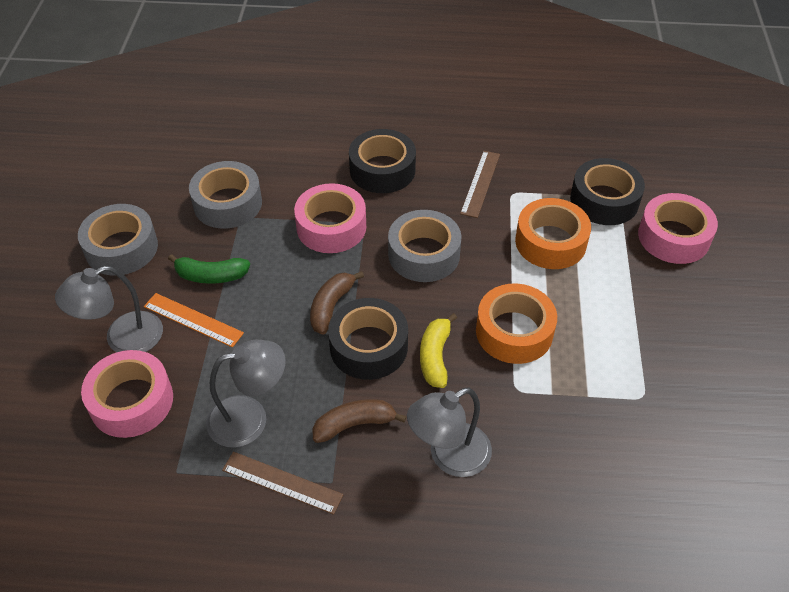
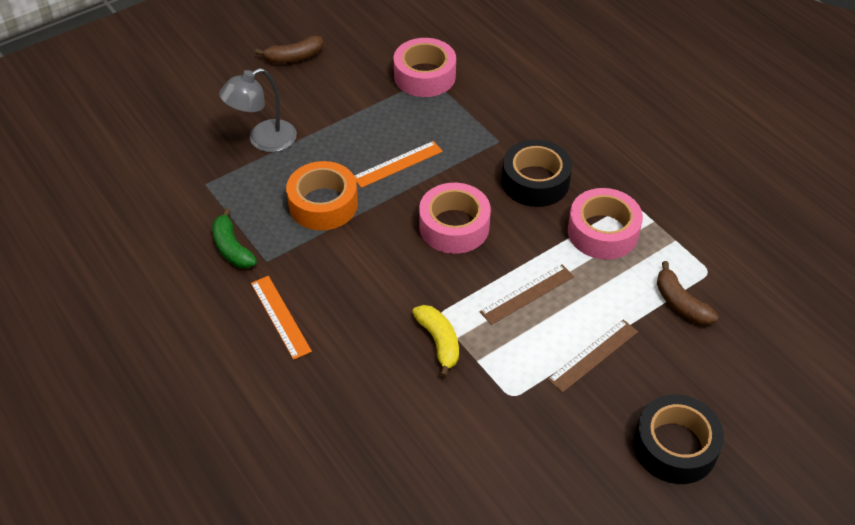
black tape: 3 -> 2
grey lamp: 3 -> 1
grey tape: 3 -> 0
orange ruler: 1 -> 2
orange tape: 2 -> 1

